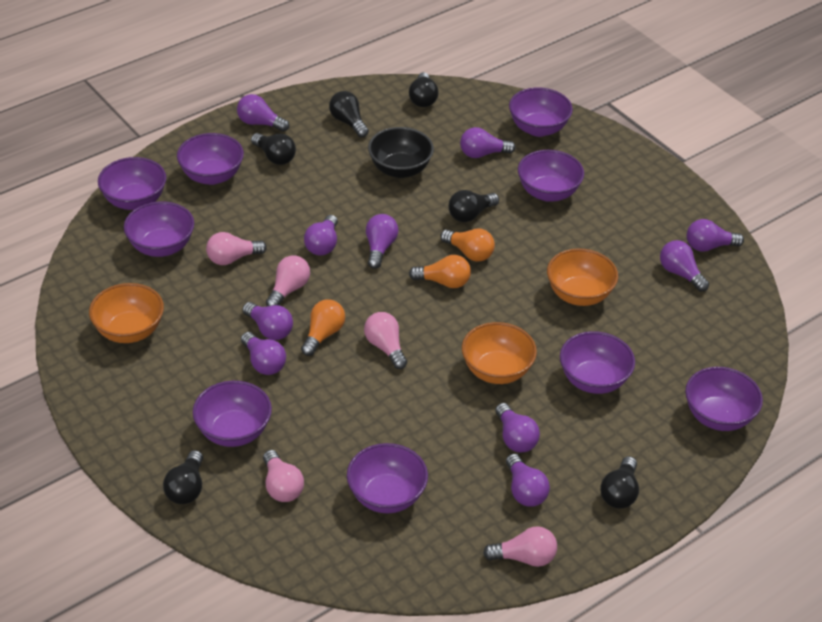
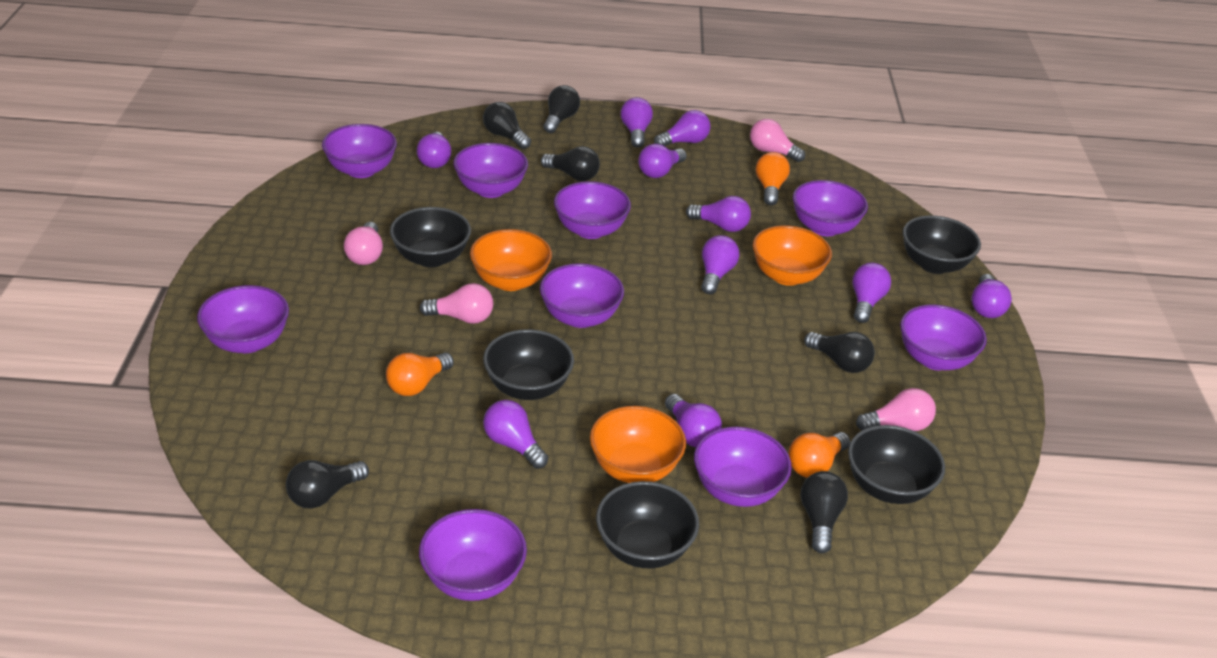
black bowl: 1 -> 5
pink light bulb: 5 -> 4

